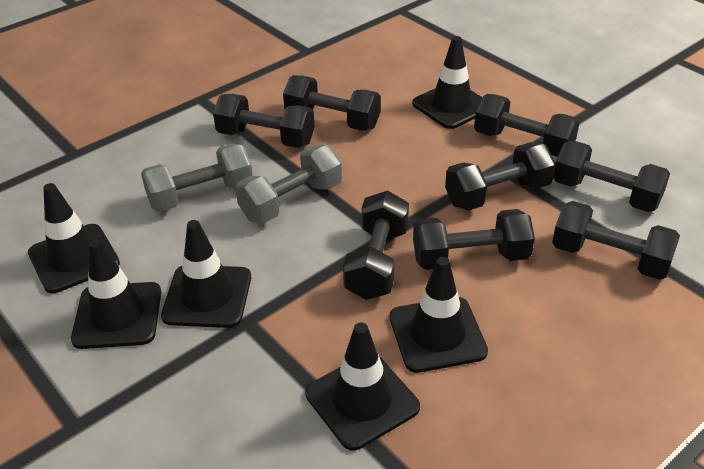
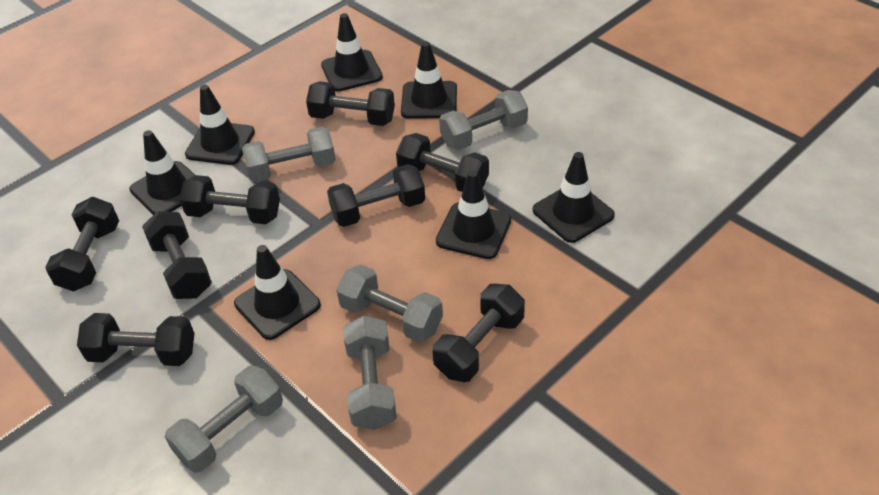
black traffic cone: 6 -> 7
grey dumbbell: 2 -> 5

